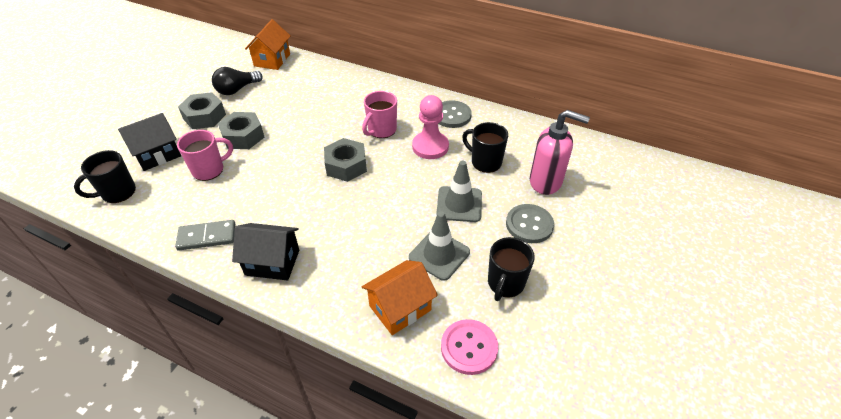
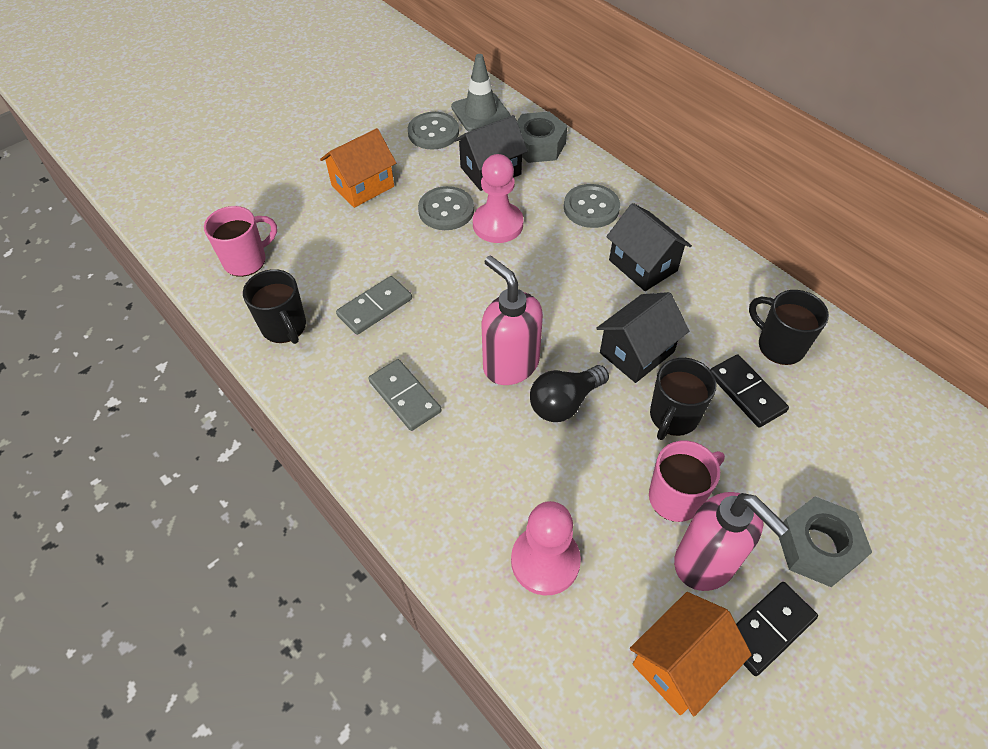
black domino: 0 -> 2
black house: 2 -> 3
grey button: 2 -> 3
grey domino: 1 -> 2
grey nut: 3 -> 2
grey traffic cone: 2 -> 1
pink button: 1 -> 0
pink pawn: 1 -> 2
pink soap dispenser: 1 -> 2

